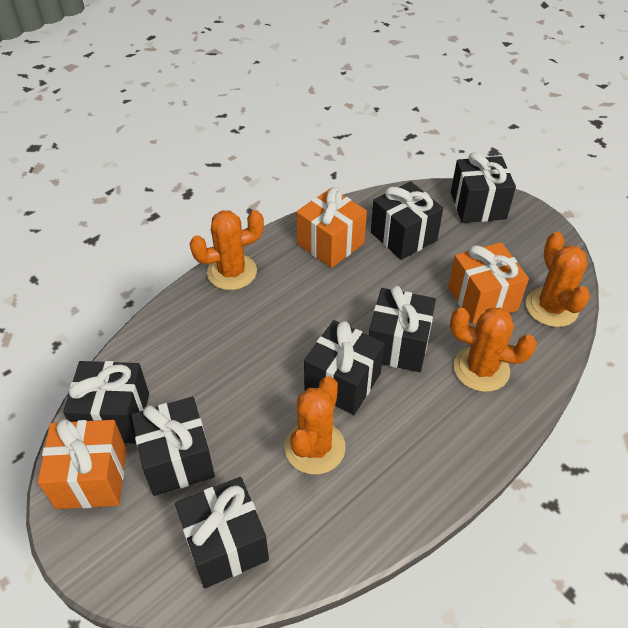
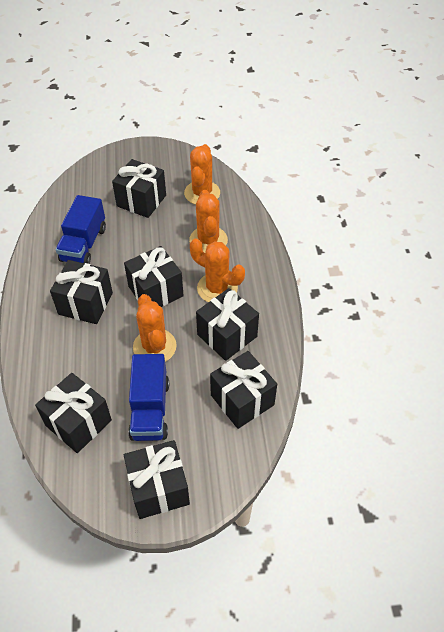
blue truck: 0 -> 2
orange gift: 3 -> 0

